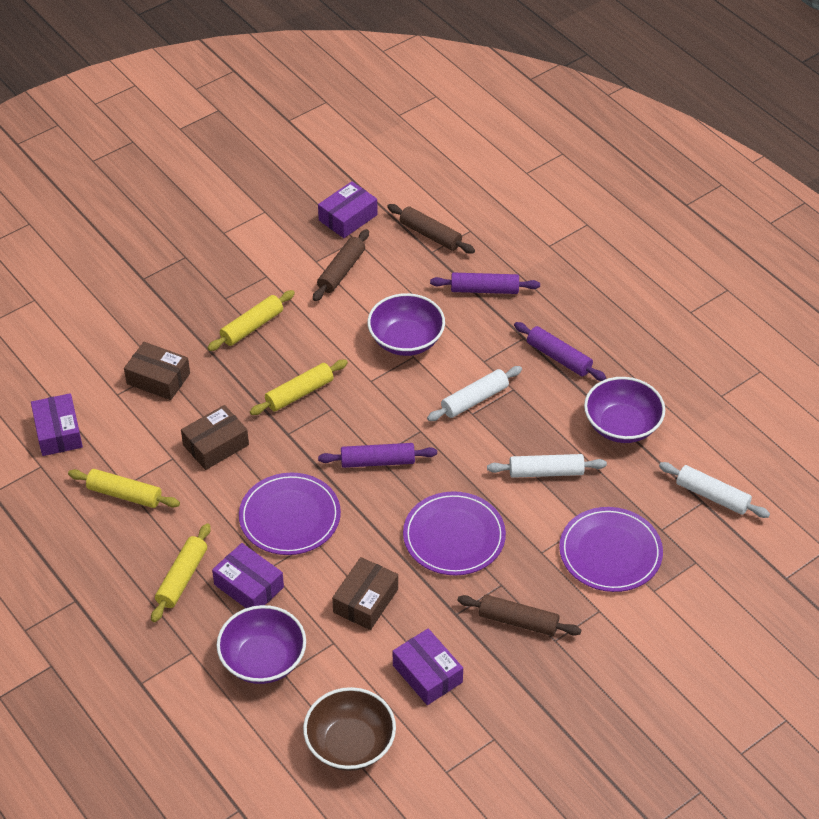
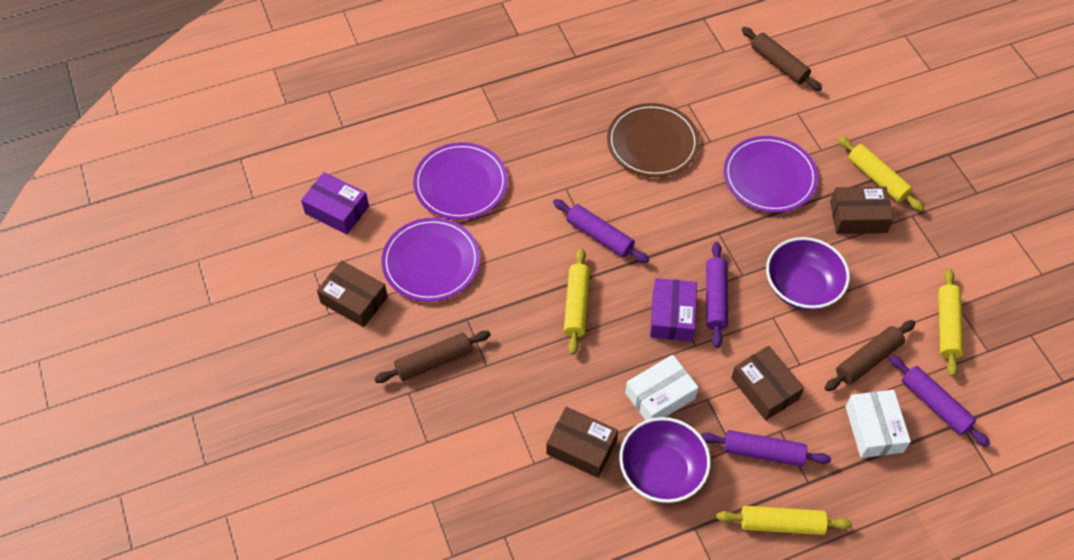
brown bowl: 1 -> 0
brown box: 3 -> 4
brown plate: 0 -> 1
purple bowl: 3 -> 2
purple box: 4 -> 2
purple rolling pin: 3 -> 4
white box: 0 -> 2
white rolling pin: 3 -> 0

